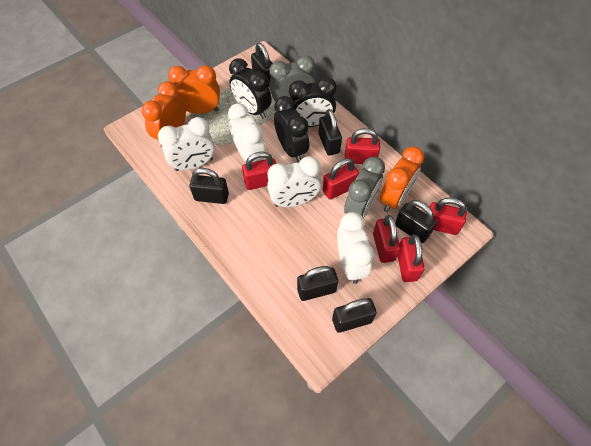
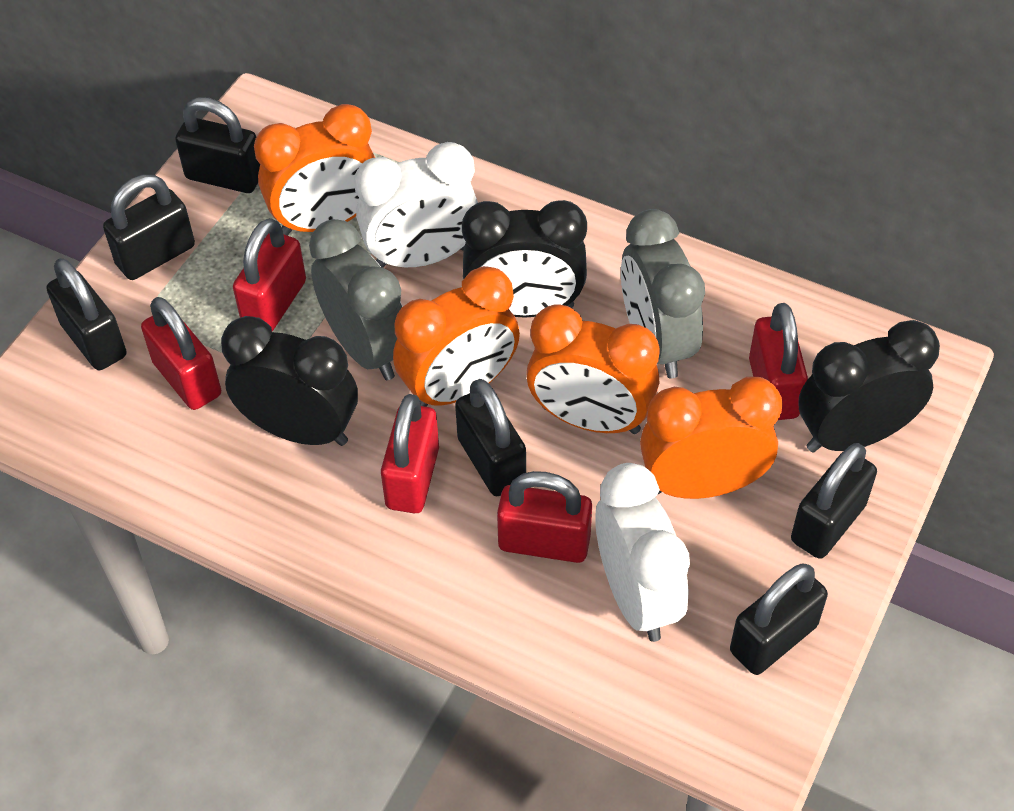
orange clock: 3 -> 4
red padlock: 6 -> 5
white clock: 4 -> 2

